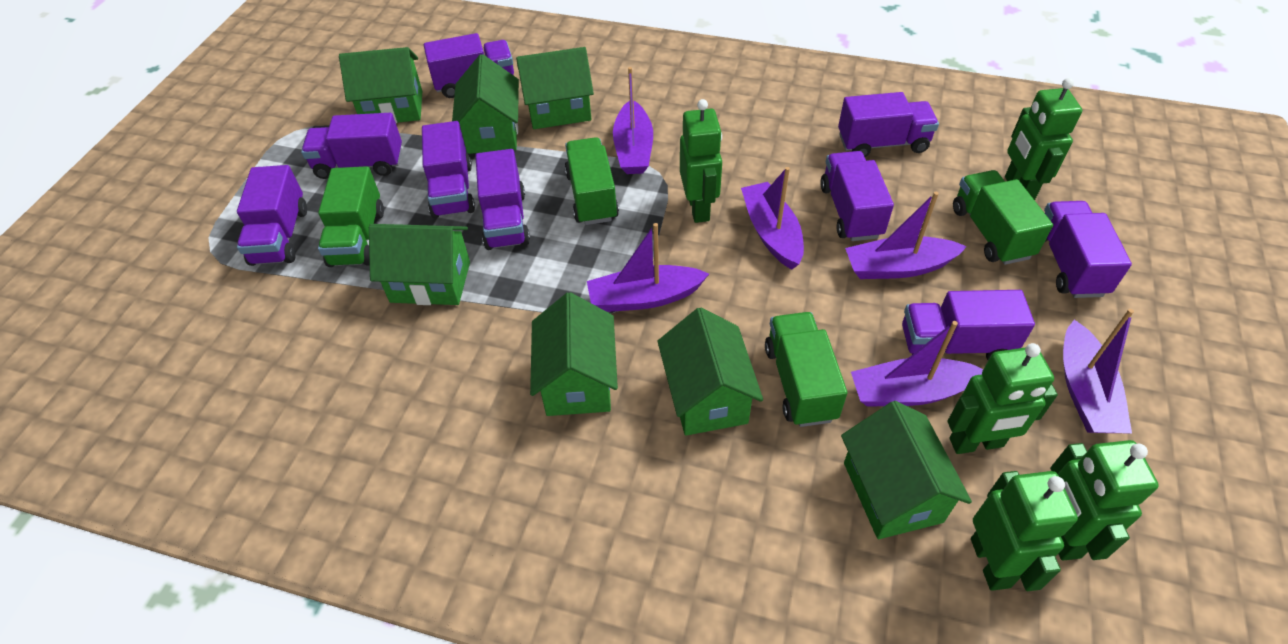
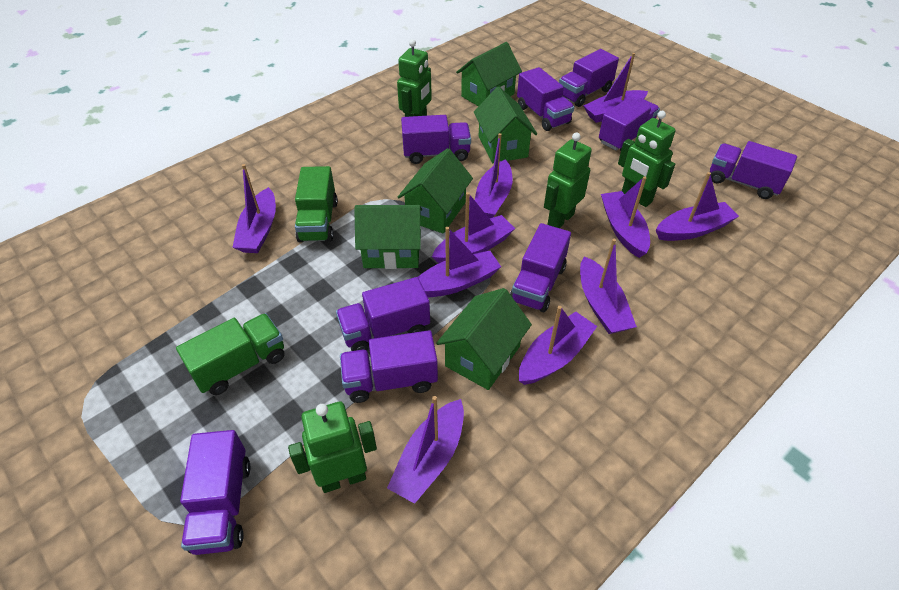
green house: 7 -> 5
green robot: 5 -> 4
green truck: 4 -> 2
purple boat: 6 -> 10

